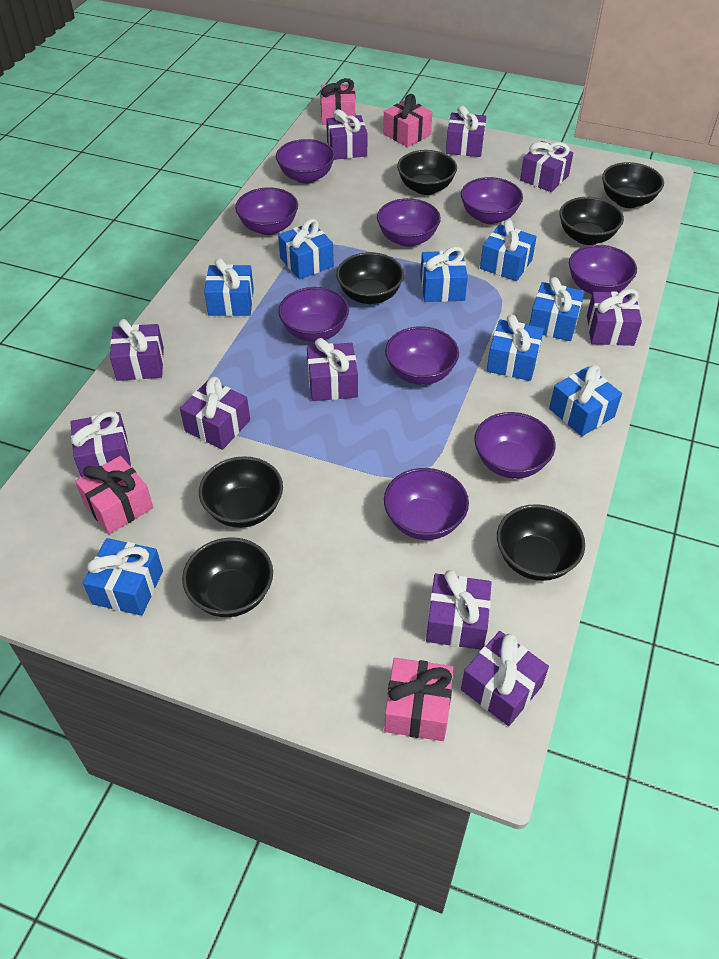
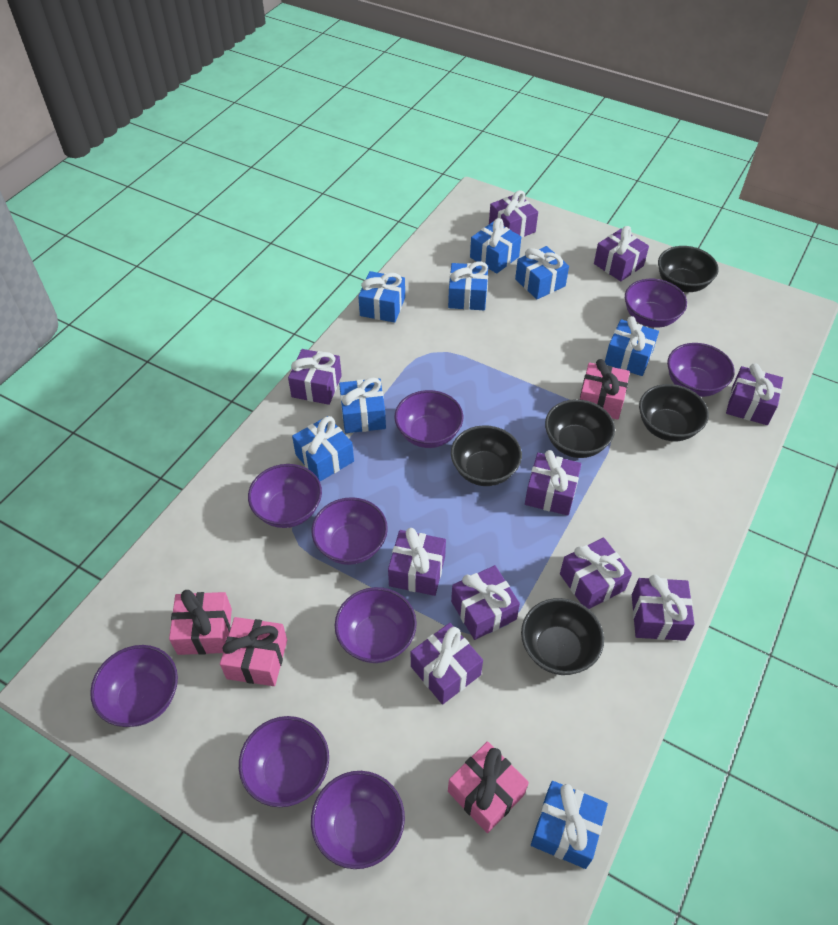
black bowl: 7 -> 5

